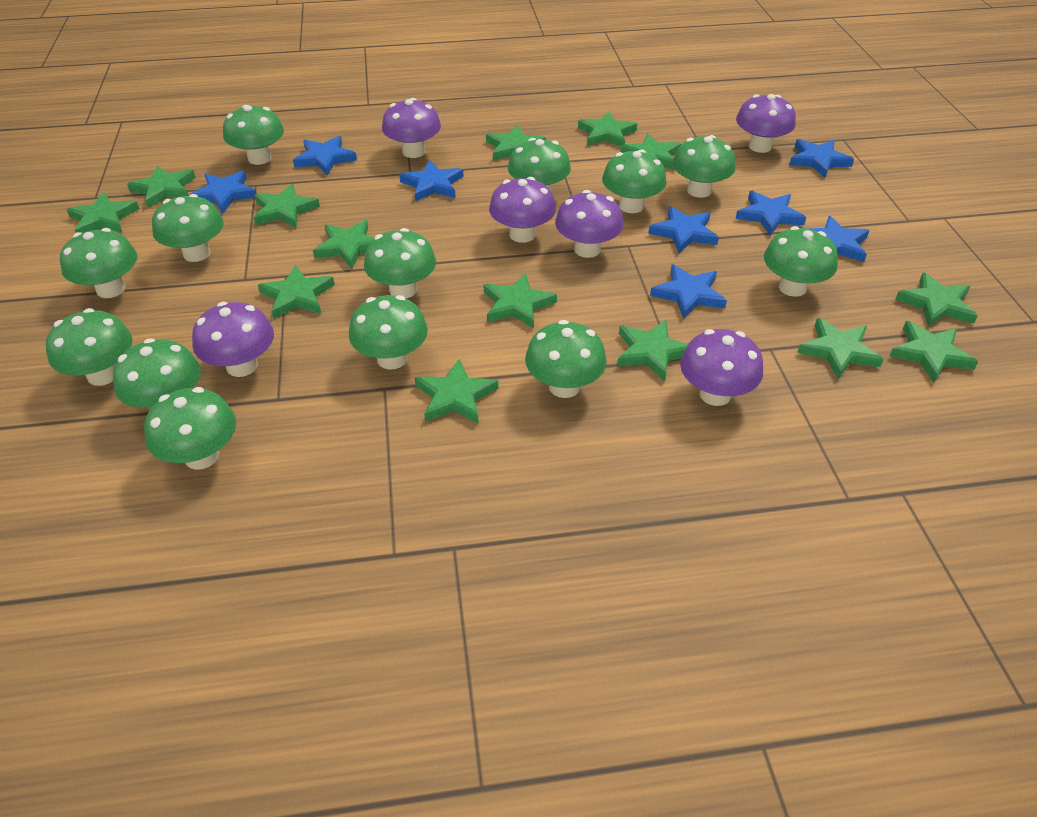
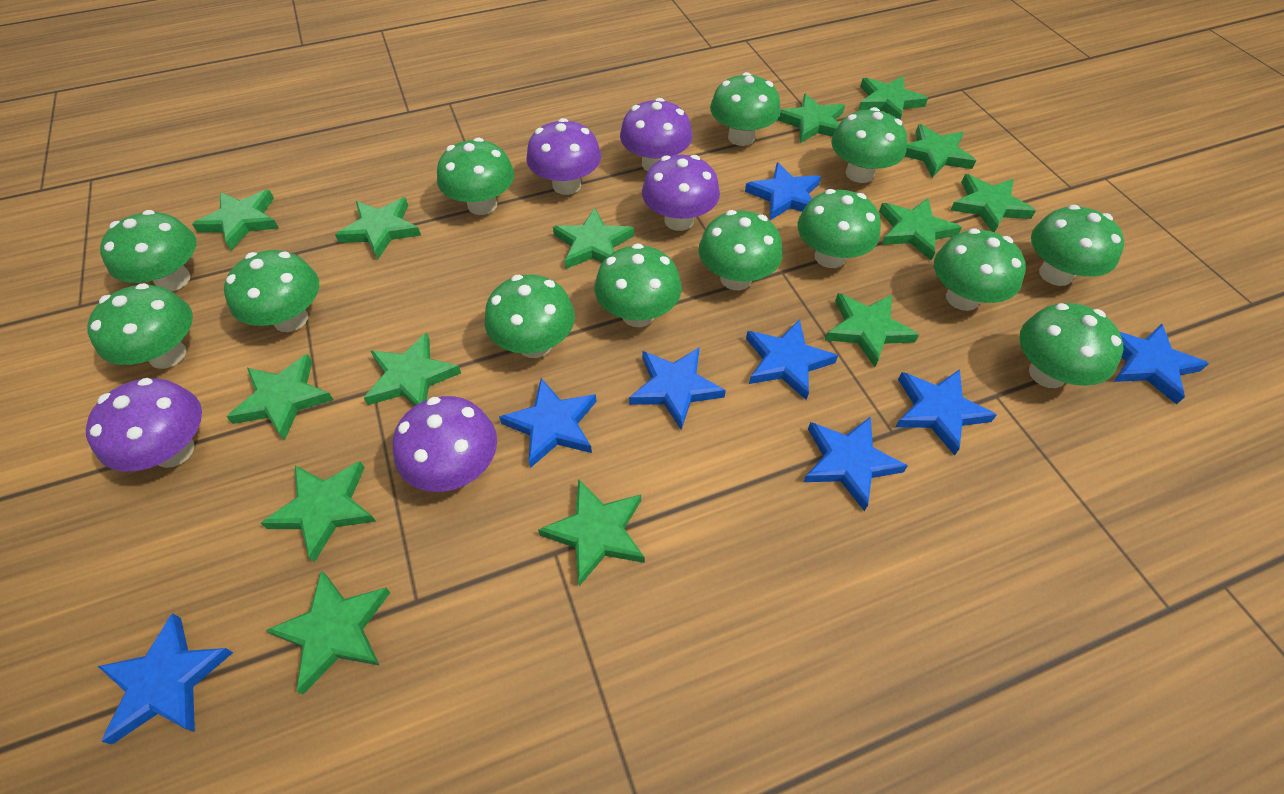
purple mushroom: 6 -> 5

